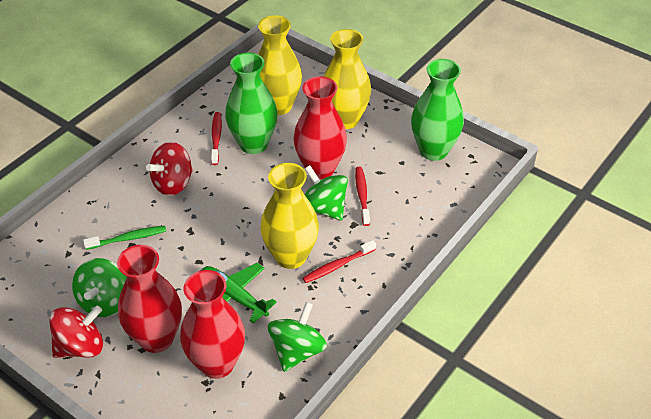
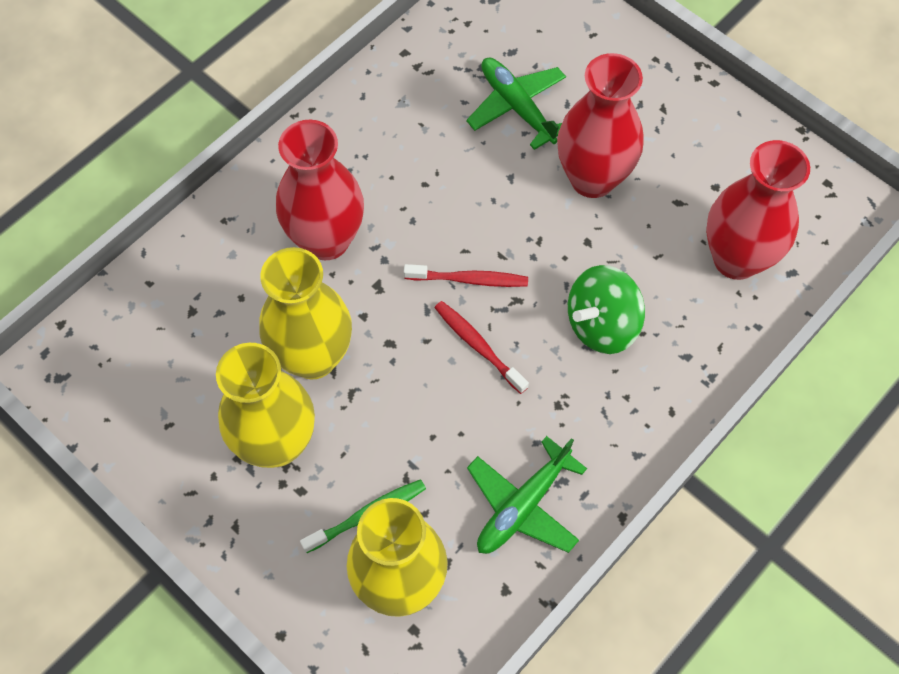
green plane: 1 -> 2
green spinning top: 3 -> 1
green vase: 2 -> 0
red spinning top: 2 -> 0
red toothbrush: 3 -> 2

